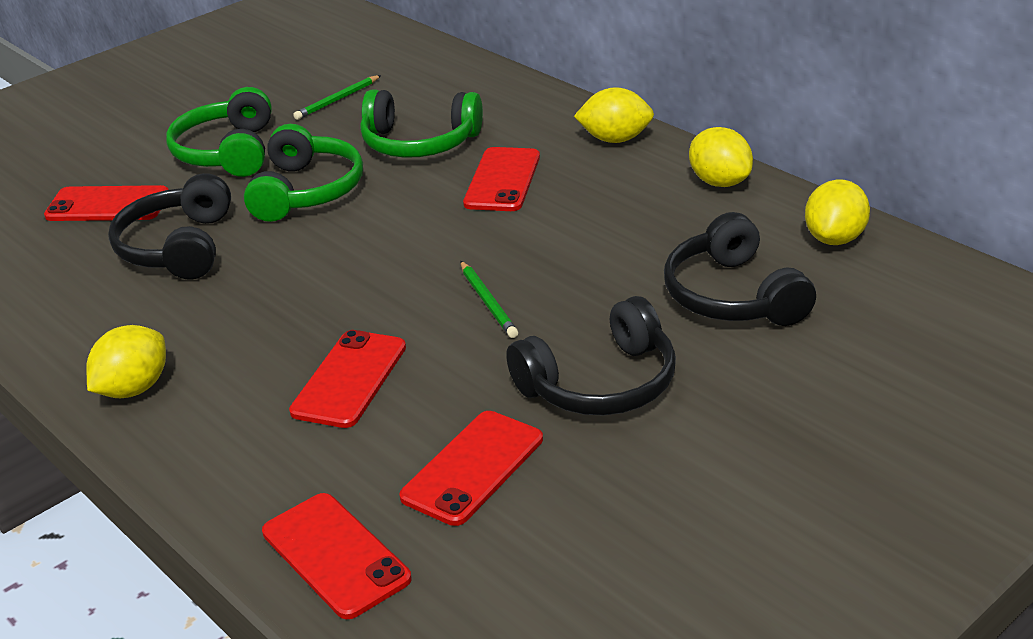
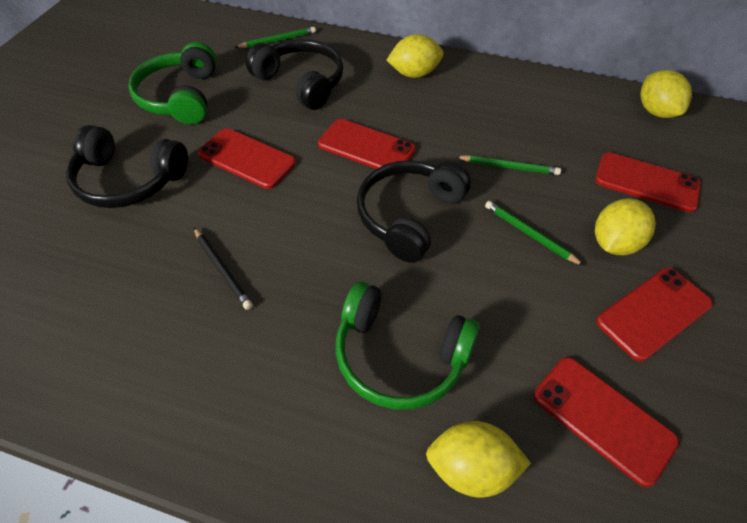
black pencil: 0 -> 1
green headphones: 3 -> 2
green pencil: 2 -> 3

